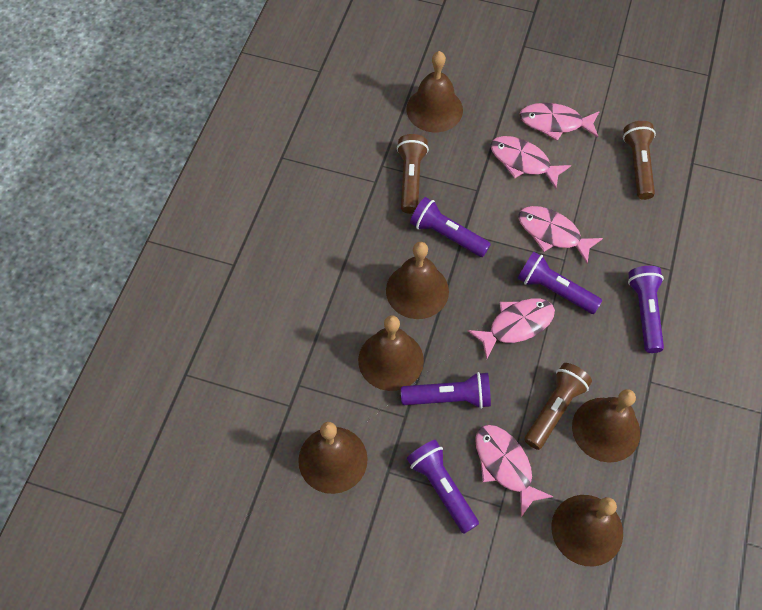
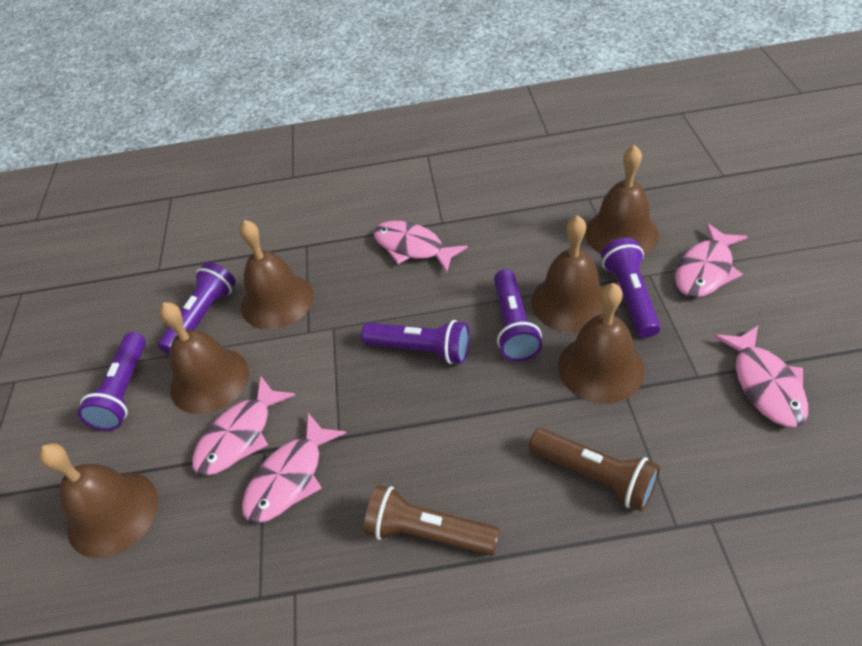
brown flashlight: 3 -> 2

